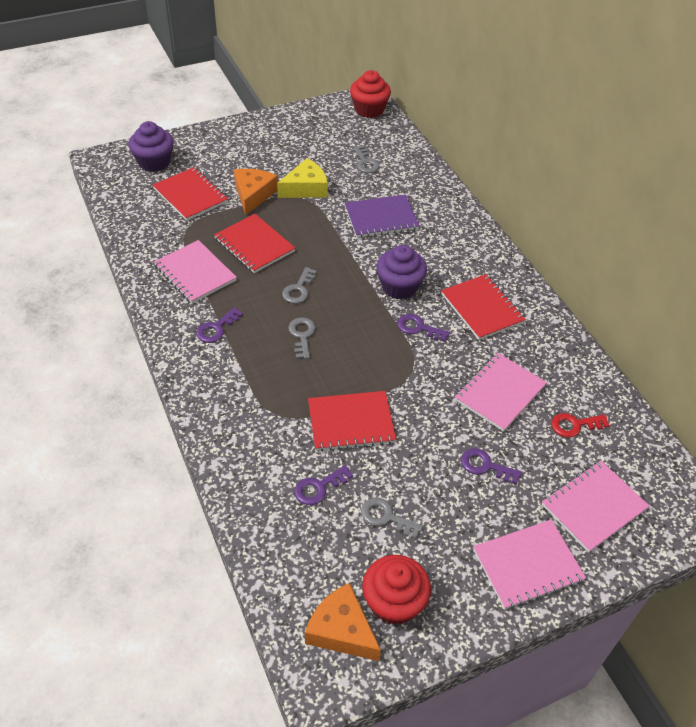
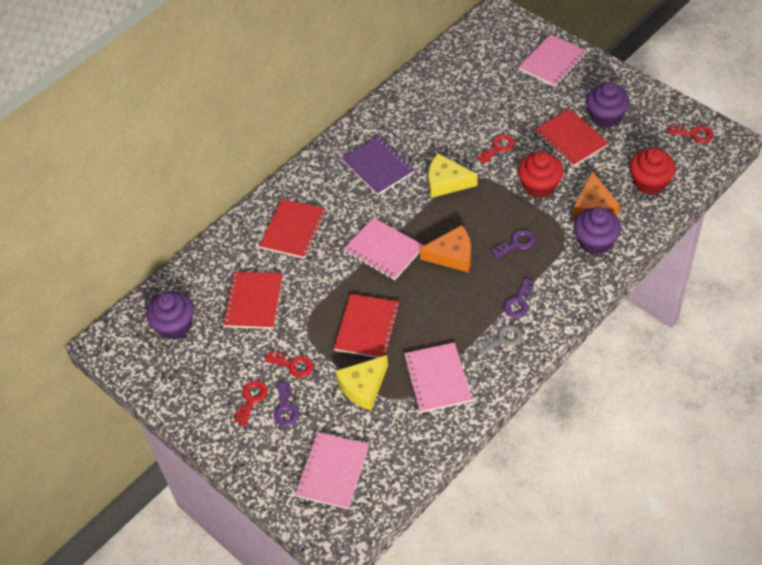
grey key: 4 -> 1
purple cupcake: 2 -> 3
purple key: 4 -> 3
red key: 1 -> 4
yellow cheese: 1 -> 2

